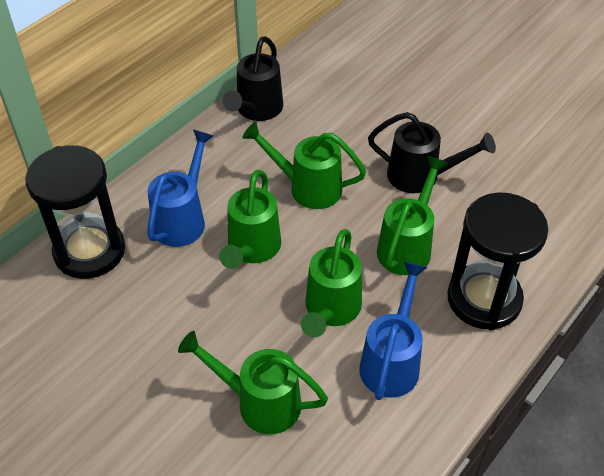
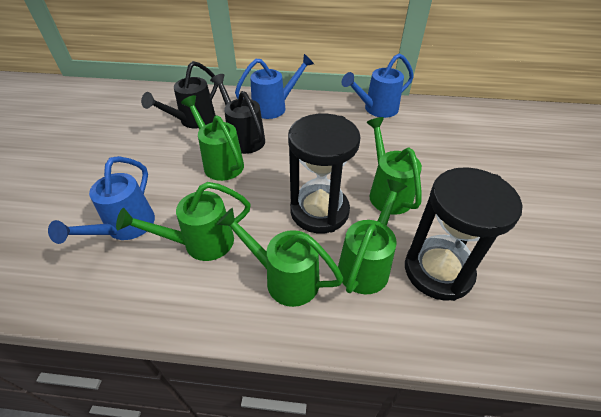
blue watering can: 2 -> 3

